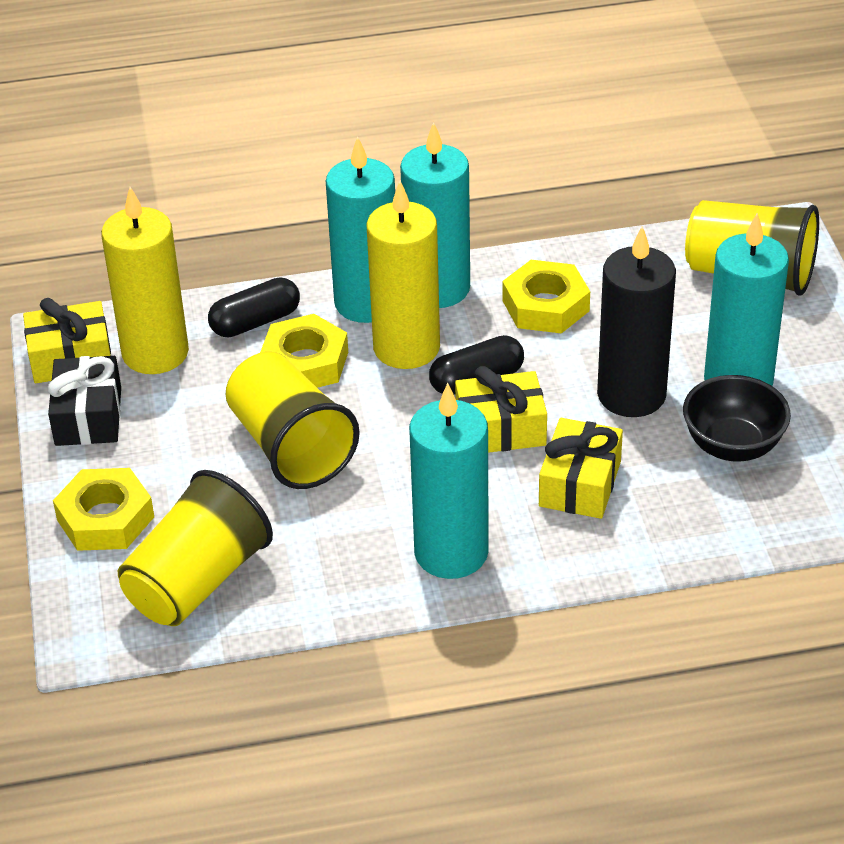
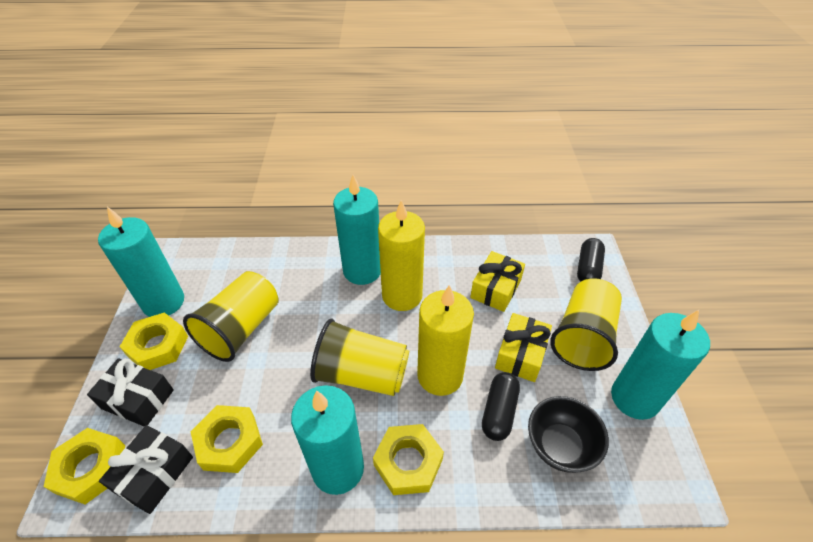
black candle: 1 -> 0
black gift: 1 -> 2
yellow gift: 3 -> 2
yellow nut: 3 -> 4

